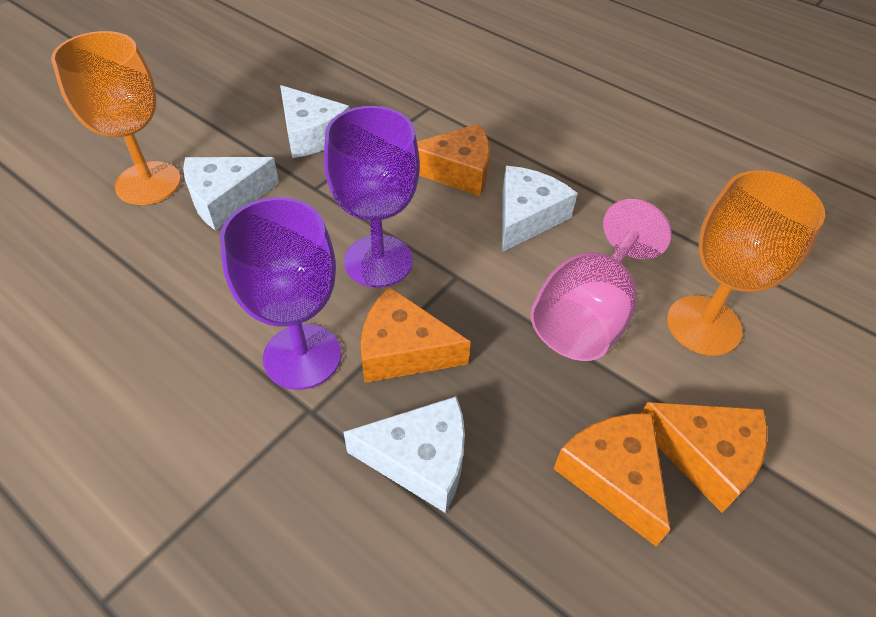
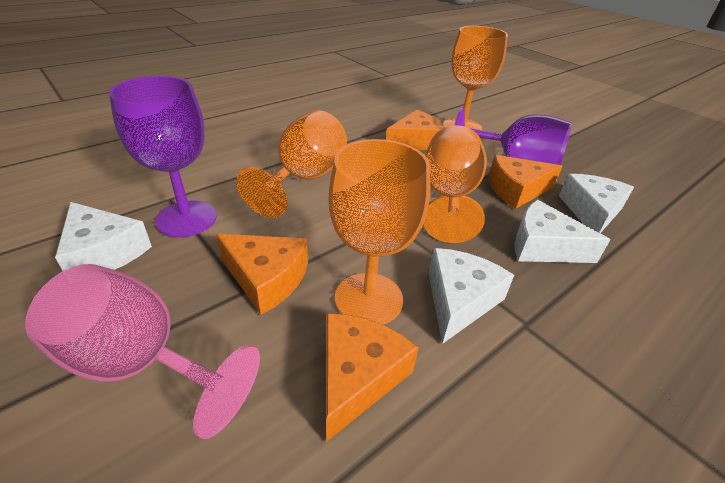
orange goblet: 2 -> 4

